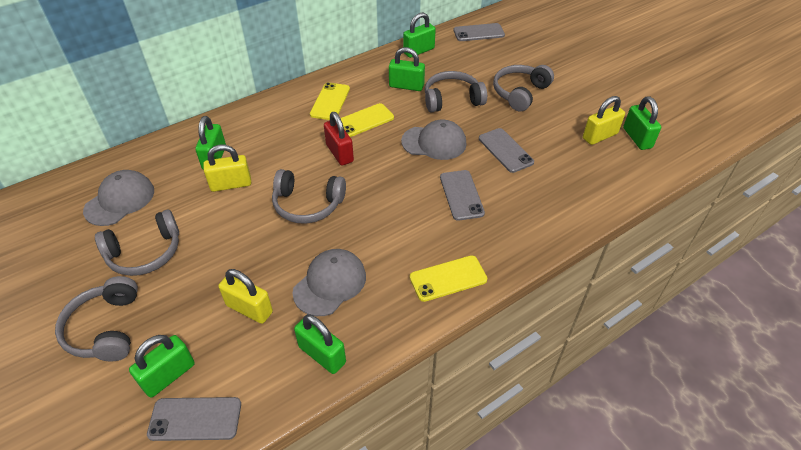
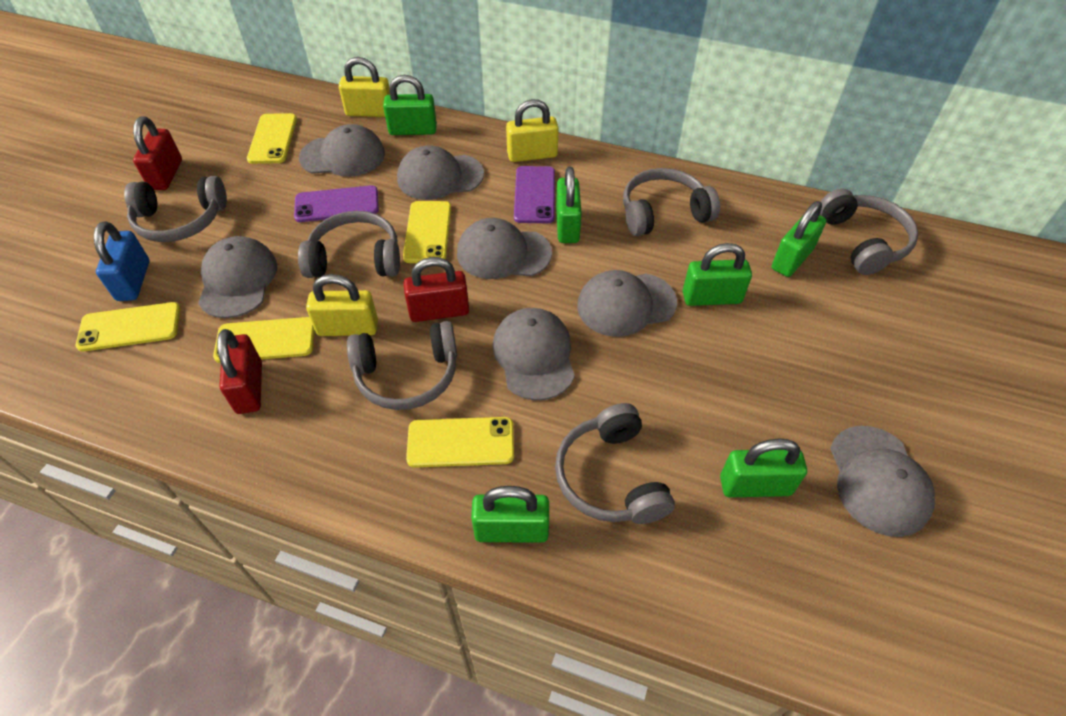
blue padlock: 0 -> 1
grey cap: 3 -> 7
grey headphones: 5 -> 6
grey phone: 4 -> 0
purple phone: 0 -> 2
red padlock: 1 -> 3
yellow phone: 3 -> 5

